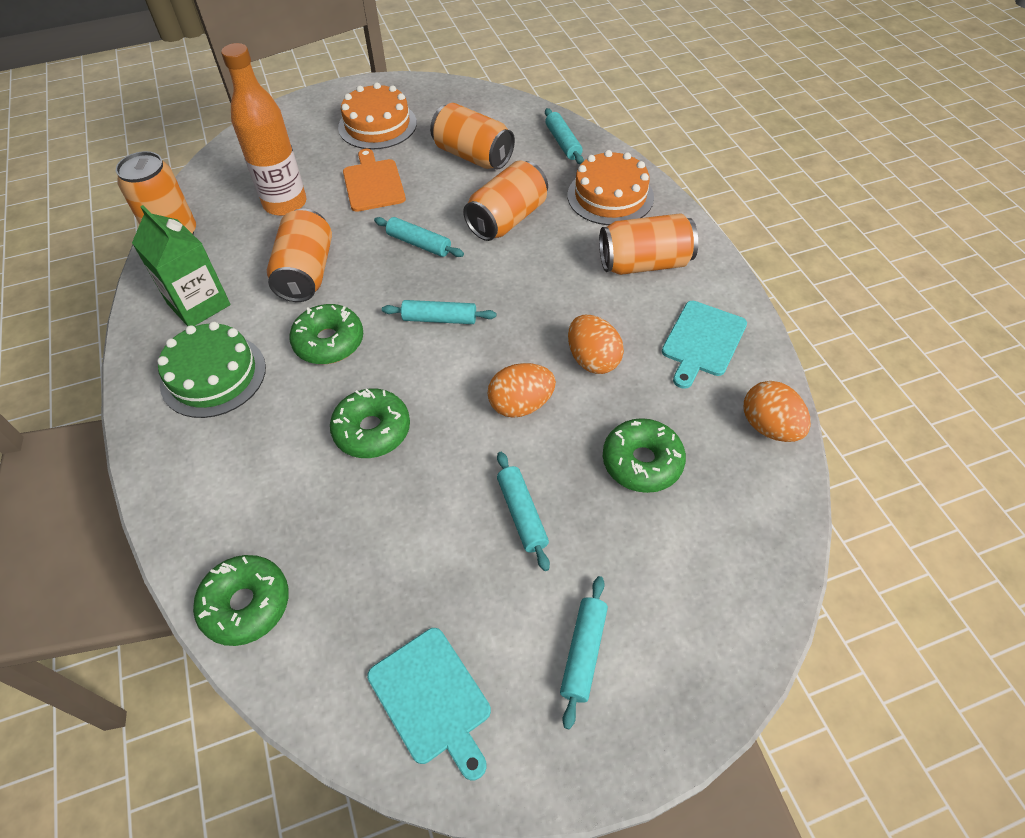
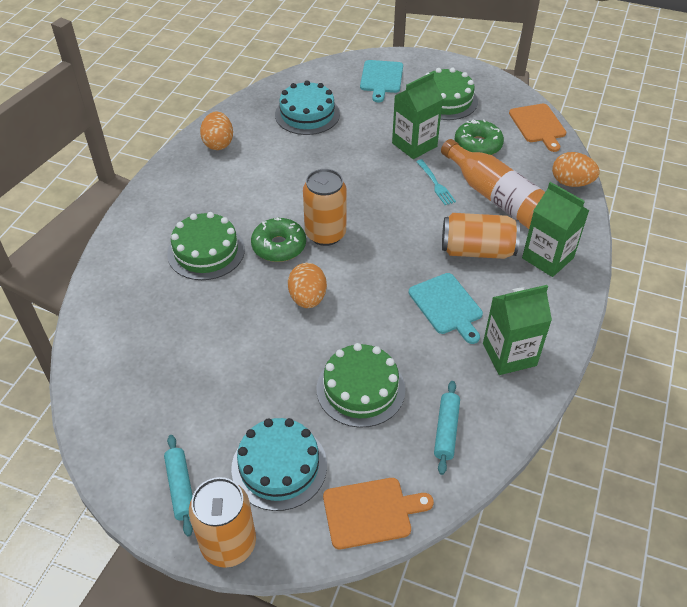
green cake: 1 -> 3
green carton: 1 -> 3
green donut: 4 -> 2
orange cake: 2 -> 0
orange can: 5 -> 3
orange cutting board: 1 -> 2
turquoise cake: 0 -> 2
turquoise fork: 0 -> 1
turquoise rolling pin: 5 -> 2

